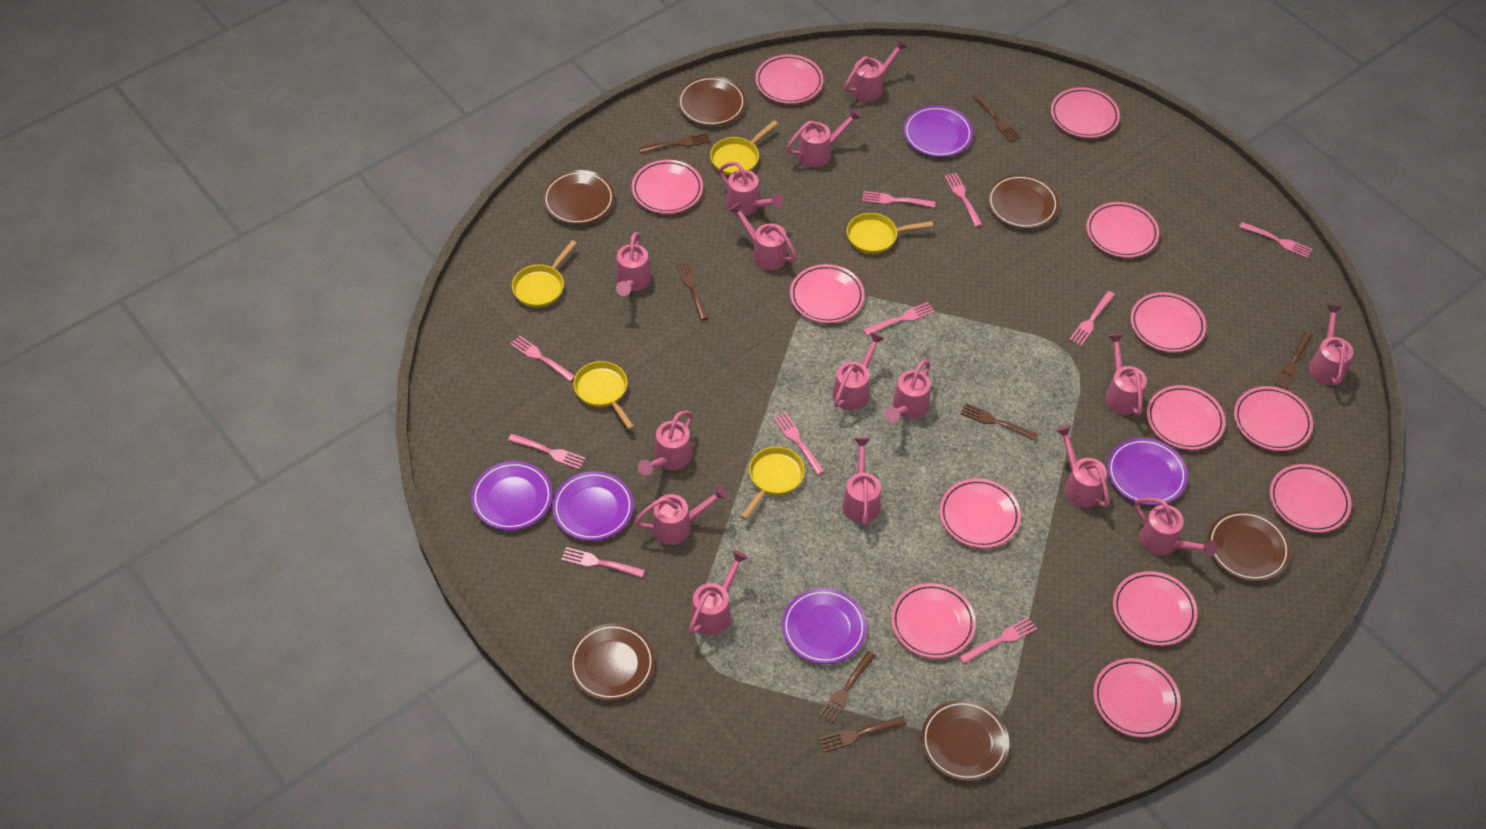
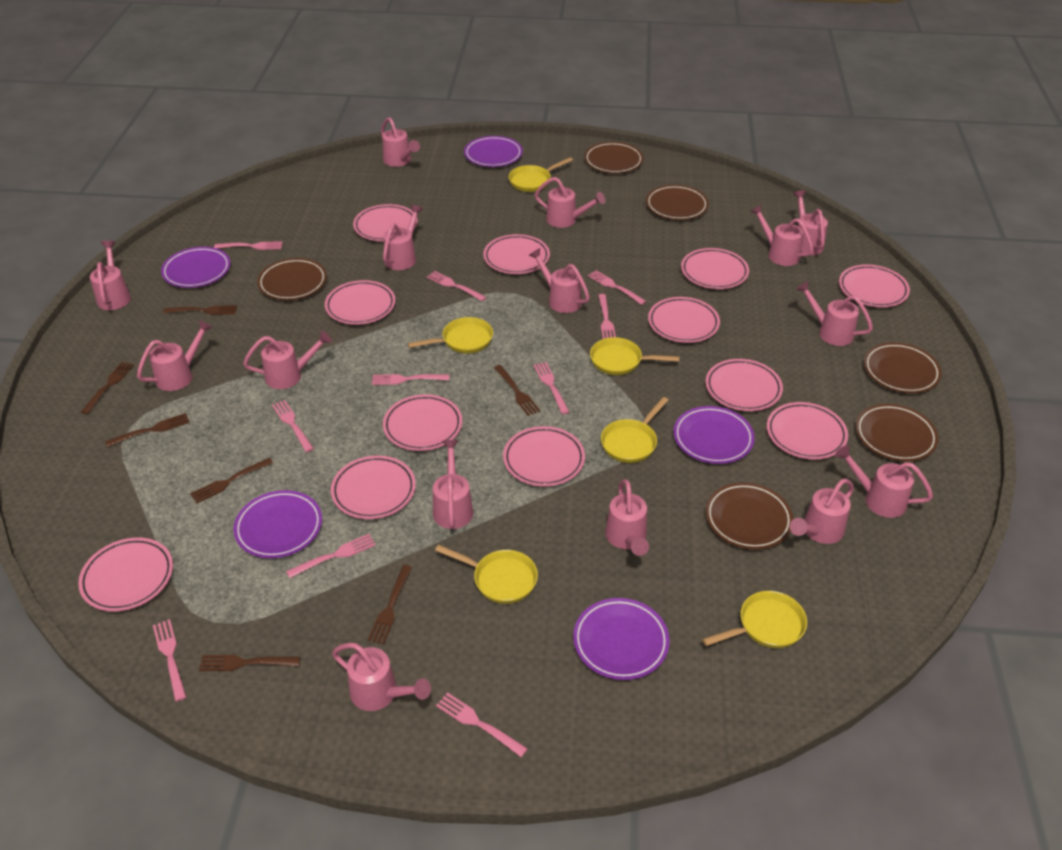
pink plate: 13 -> 12
yellow pan: 5 -> 6

